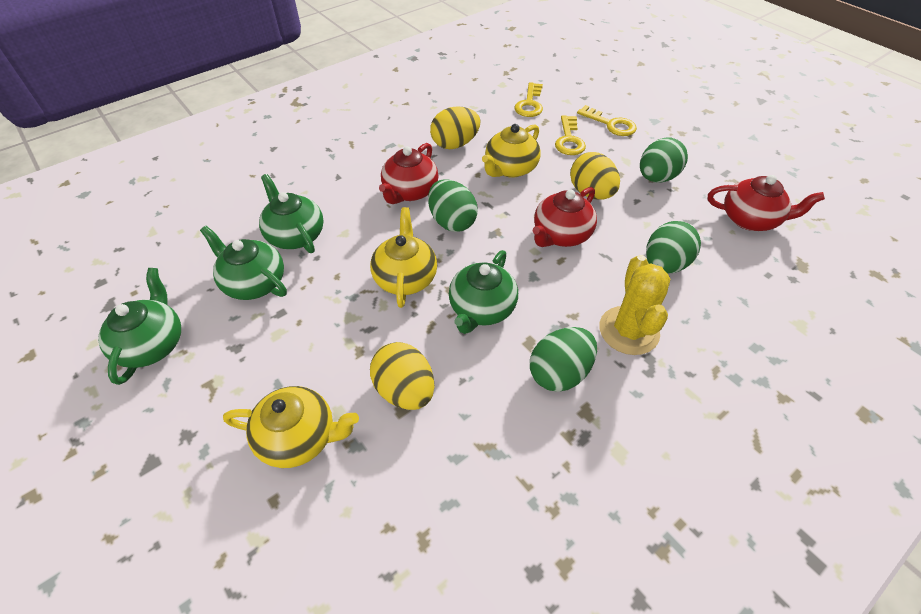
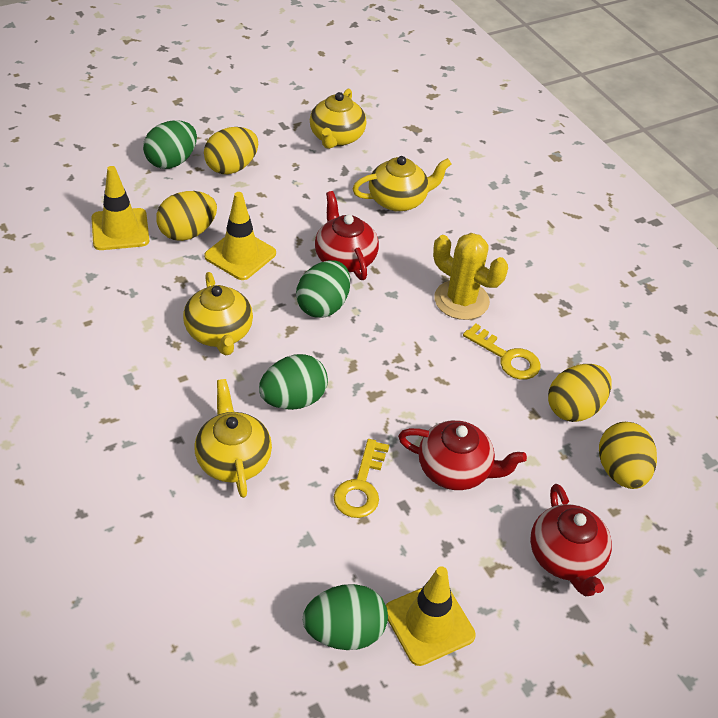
green teapot: 4 -> 0
yellow egg: 3 -> 4
yellow key: 3 -> 2
yellow teapot: 3 -> 4
yellow traffic cone: 0 -> 3

